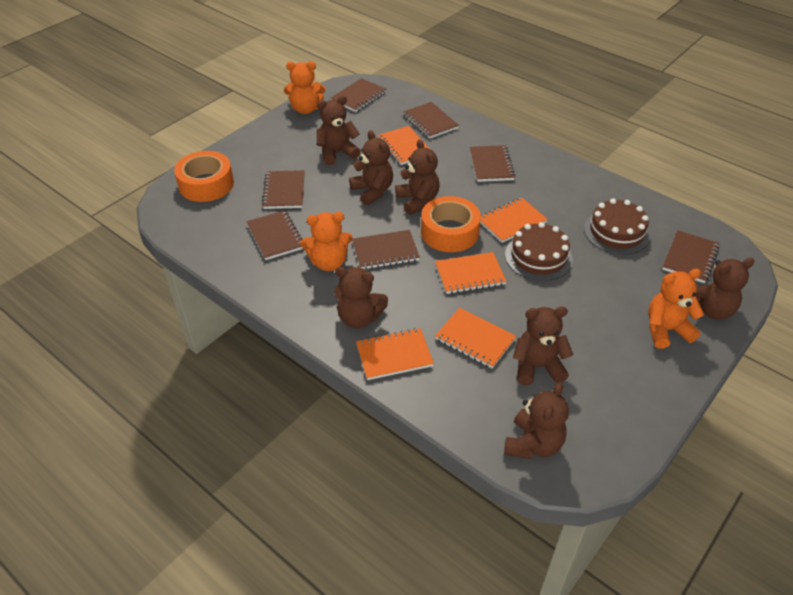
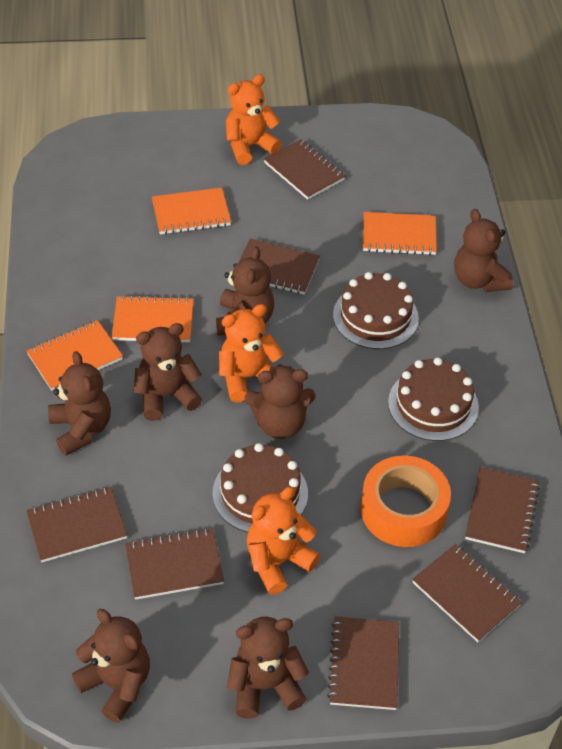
brown cake: 2 -> 3
orange notebook: 5 -> 4
orange tape: 2 -> 1

